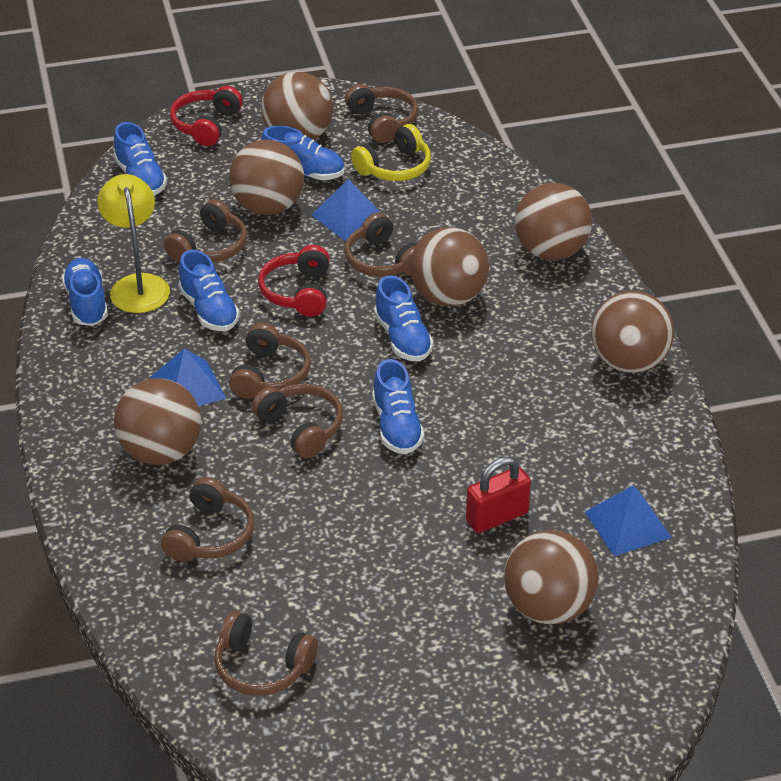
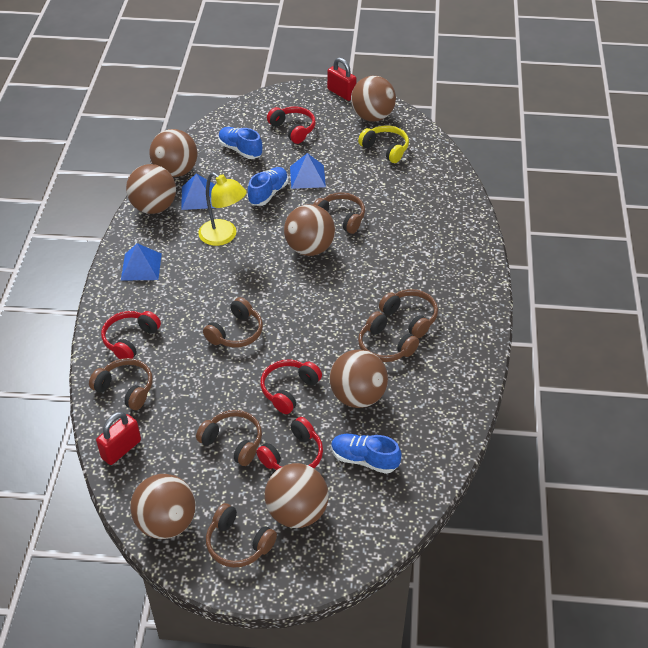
blue shoe: 6 -> 3
red headphones: 2 -> 4
red padlock: 1 -> 2

